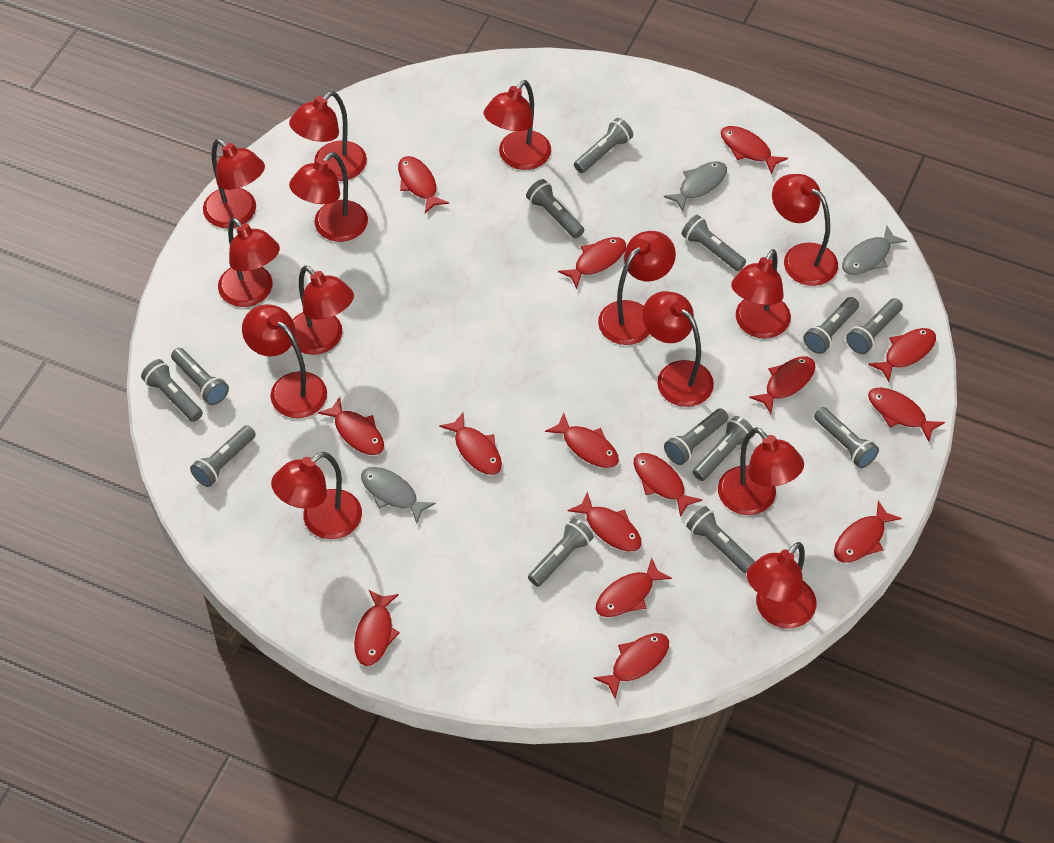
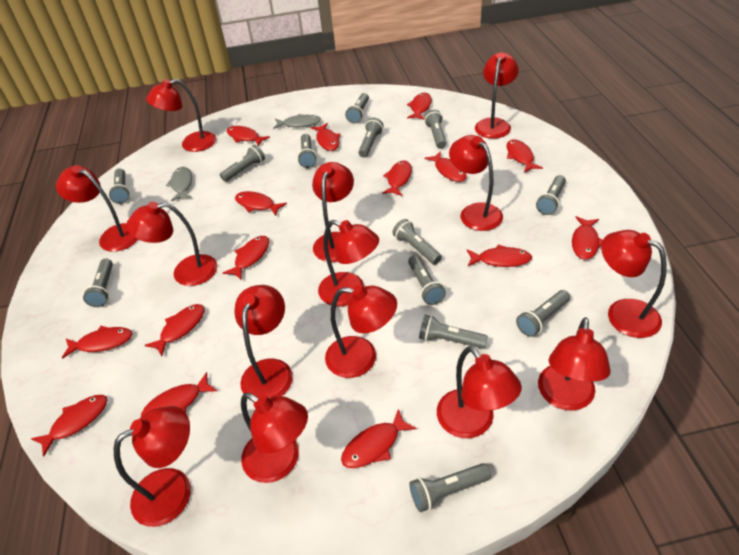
grey fish: 3 -> 2

